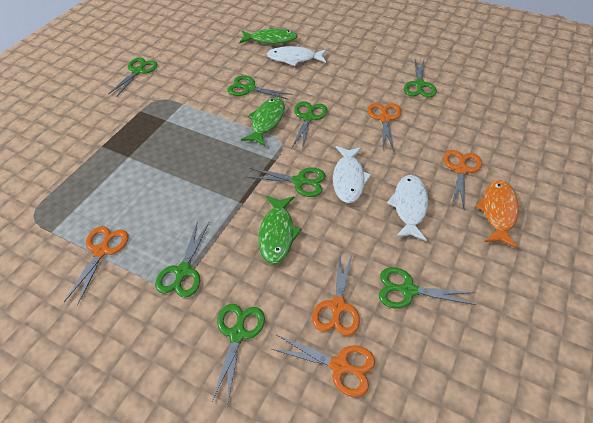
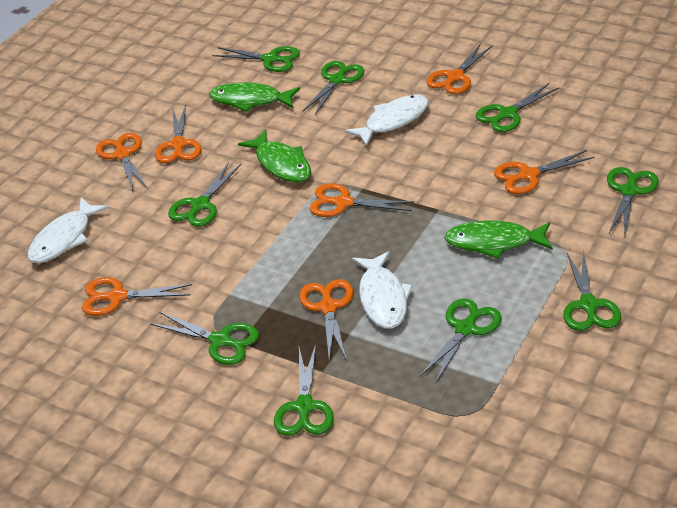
green scissors: 8 -> 9
orange fish: 1 -> 0
orange scissors: 5 -> 7

